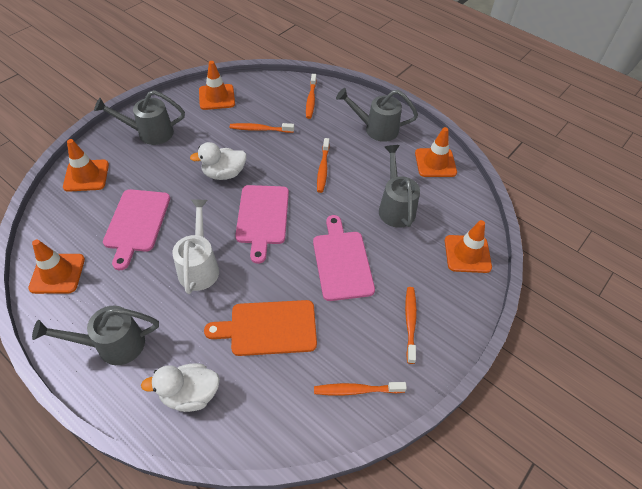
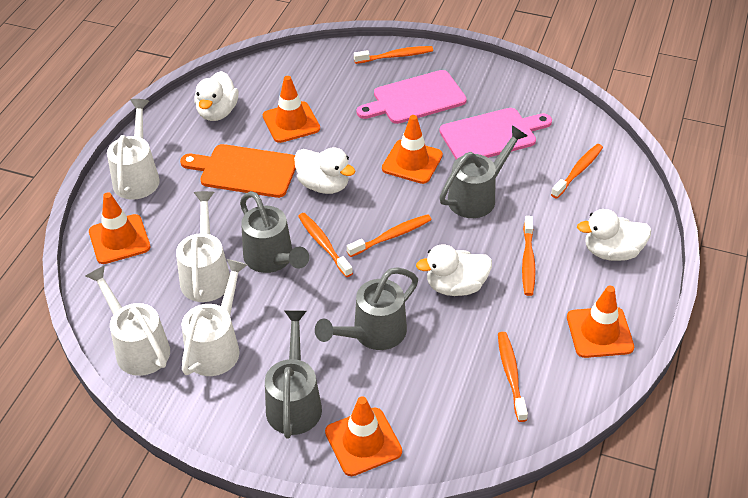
orange toothbrush: 5 -> 6
pink cutting board: 3 -> 2
white duck: 2 -> 4
white watering can: 1 -> 4

